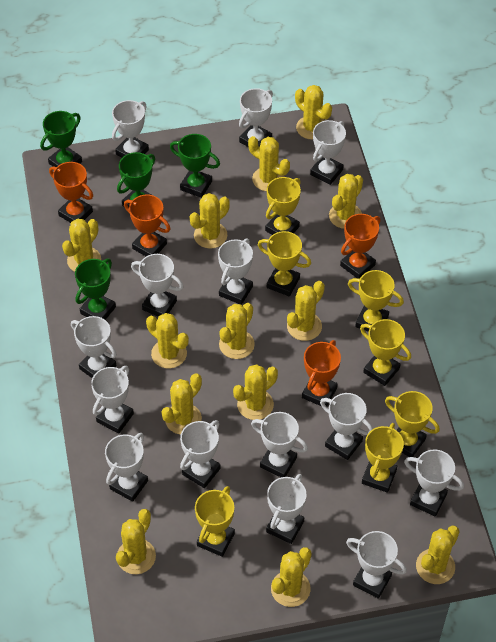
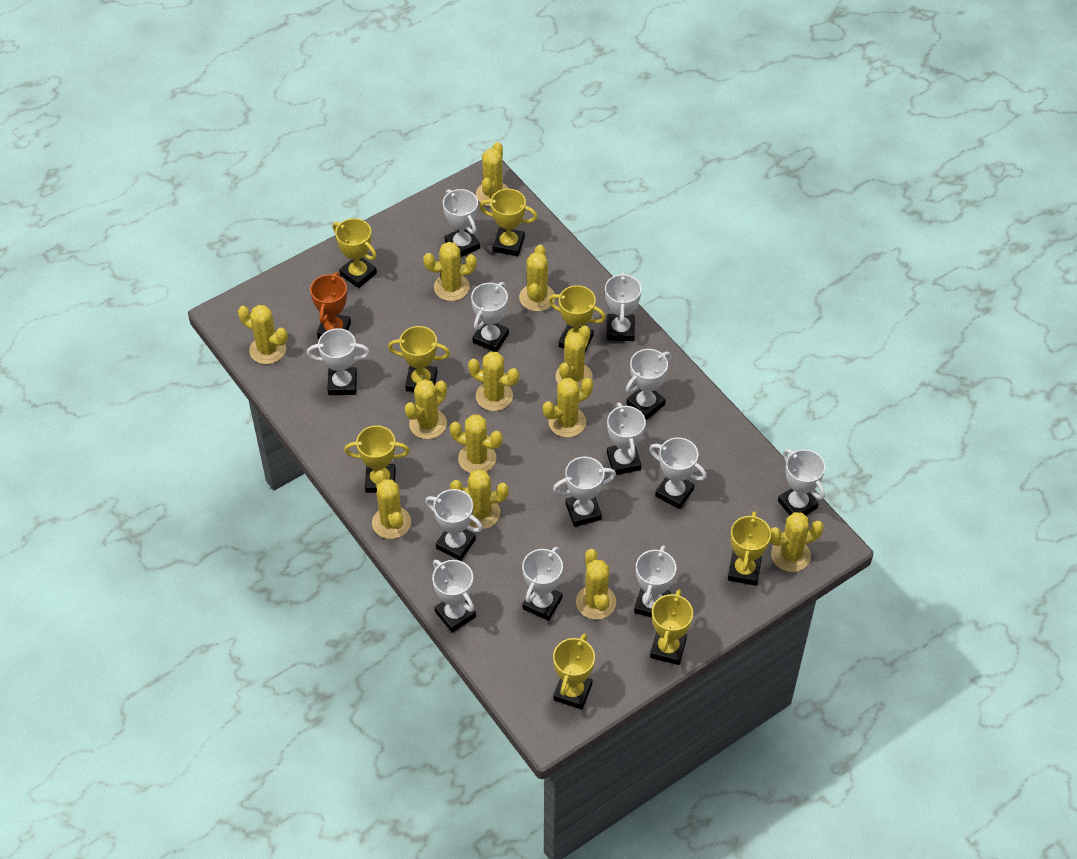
green trophy: 4 -> 0
orange trophy: 4 -> 1
white trophy: 14 -> 13
yellow trophy: 7 -> 8

